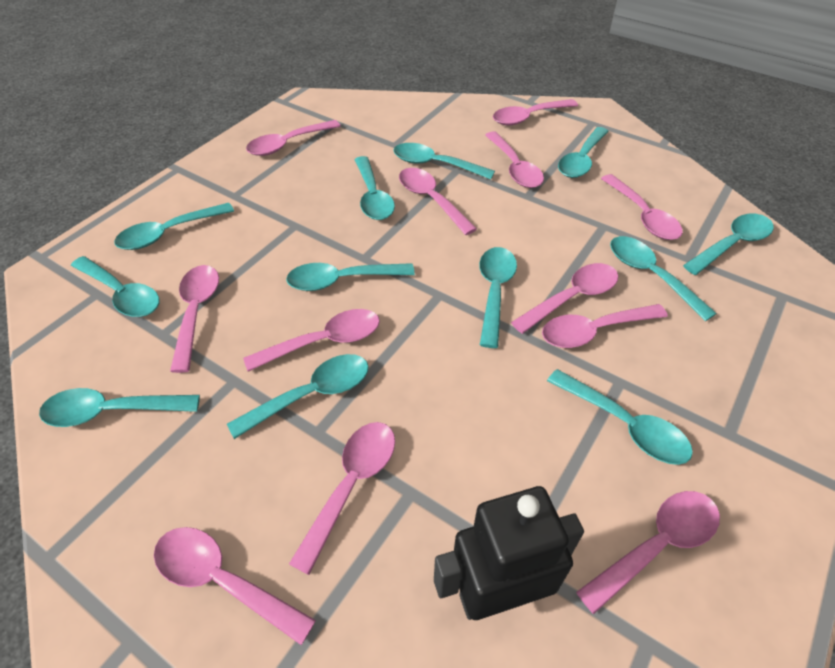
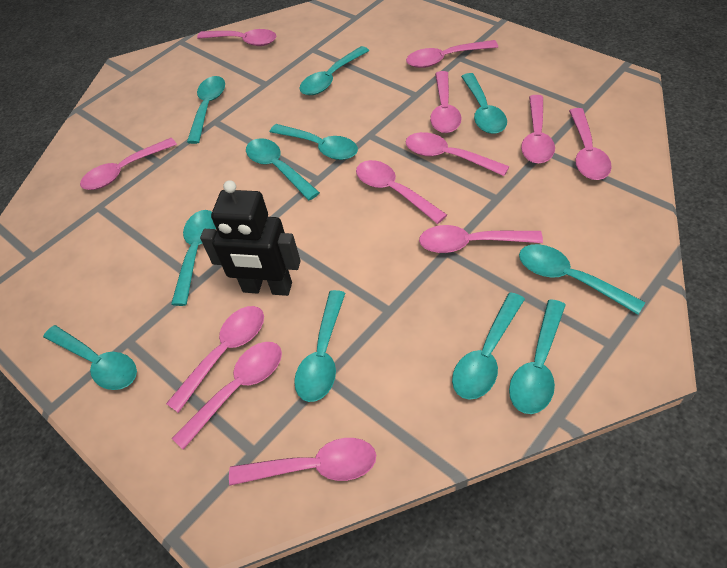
turquoise spoon: 12 -> 11

